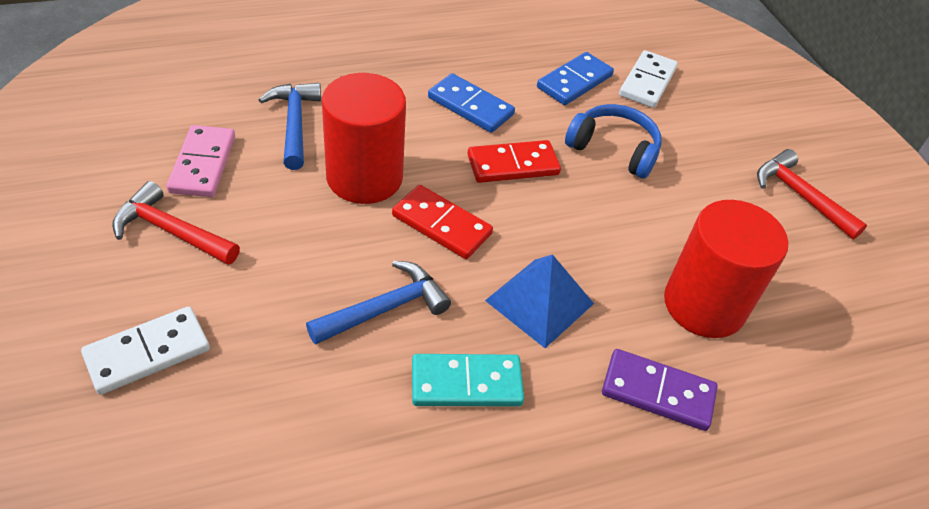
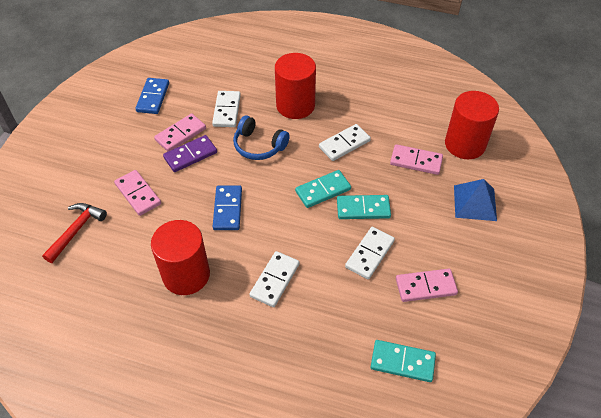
blue hammer: 2 -> 0
pink domino: 1 -> 4
red cylinder: 2 -> 3
red domino: 2 -> 0
red hammer: 2 -> 1
turquoise domino: 1 -> 3
white domino: 2 -> 4

